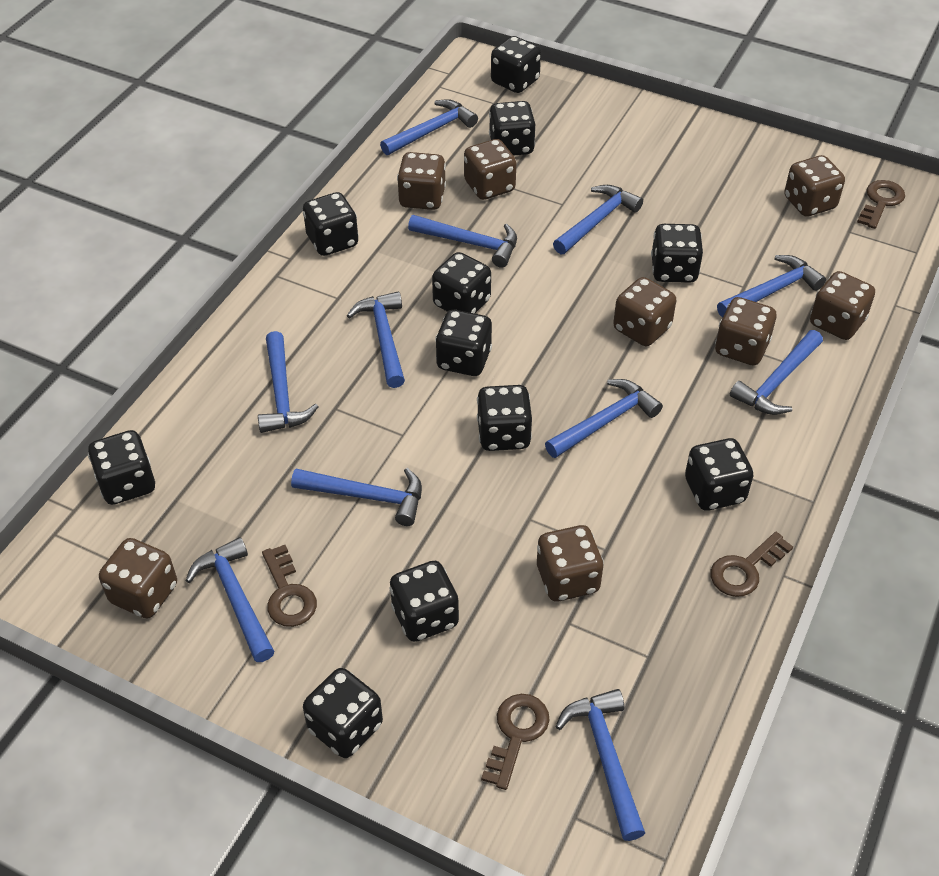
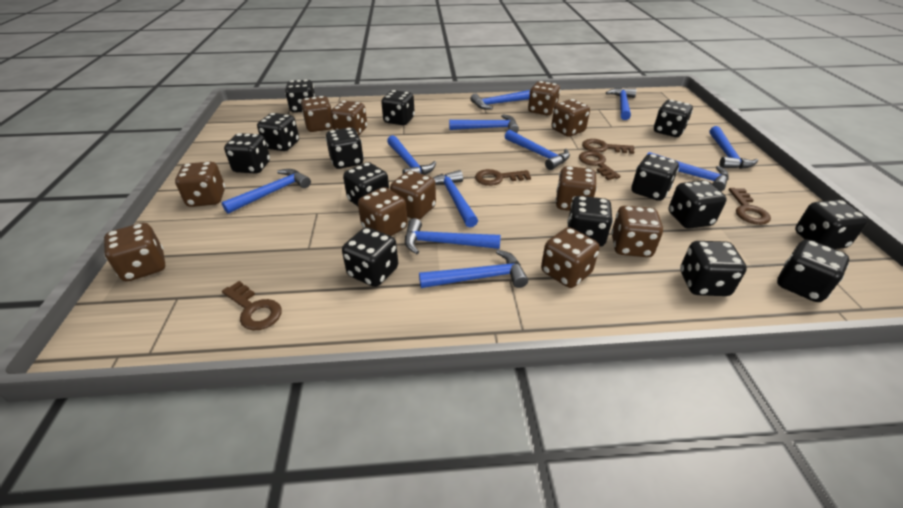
black dice: 11 -> 14
brown dice: 8 -> 11
brown key: 4 -> 5

